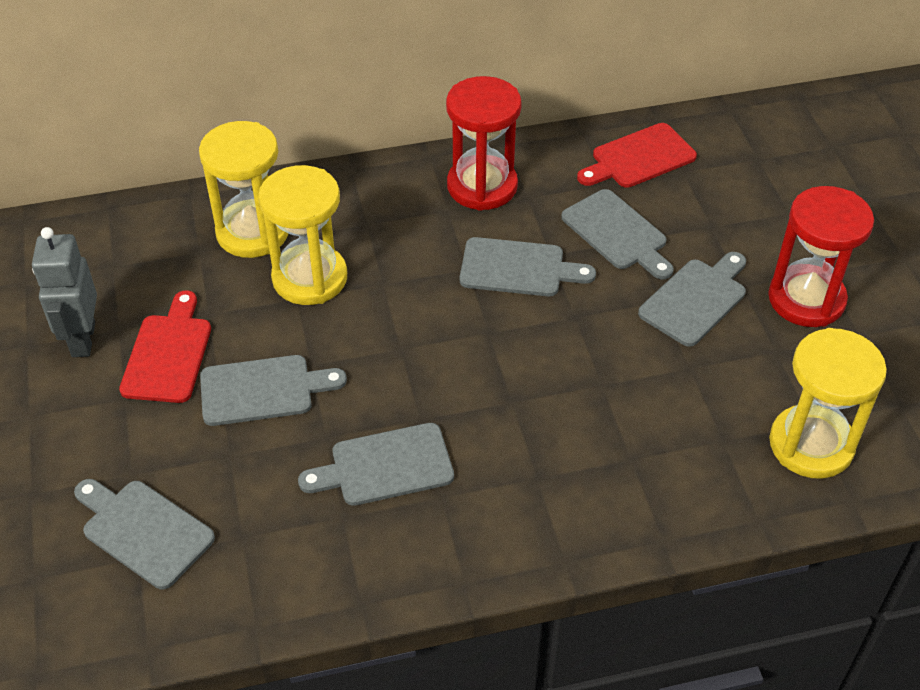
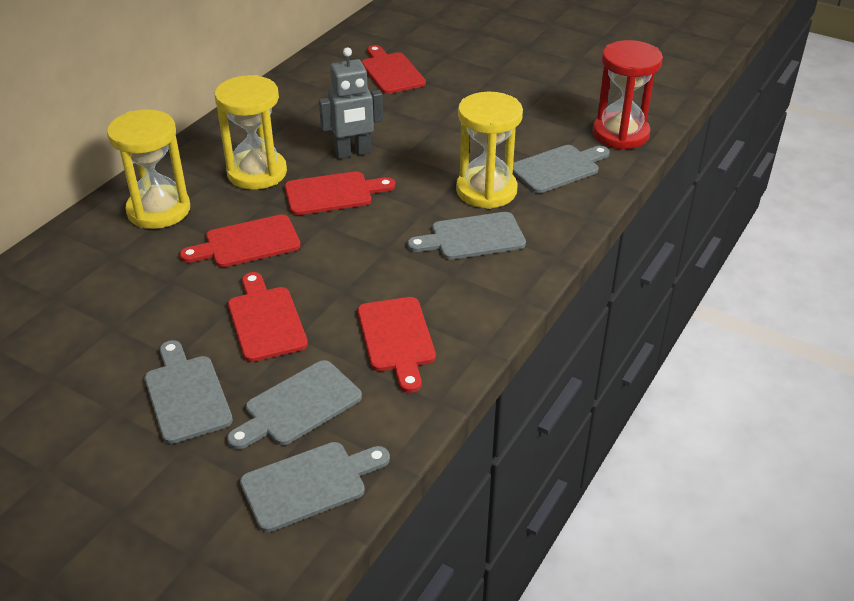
grey cutting board: 6 -> 5
red cutting board: 2 -> 5
red hourglass: 2 -> 1

